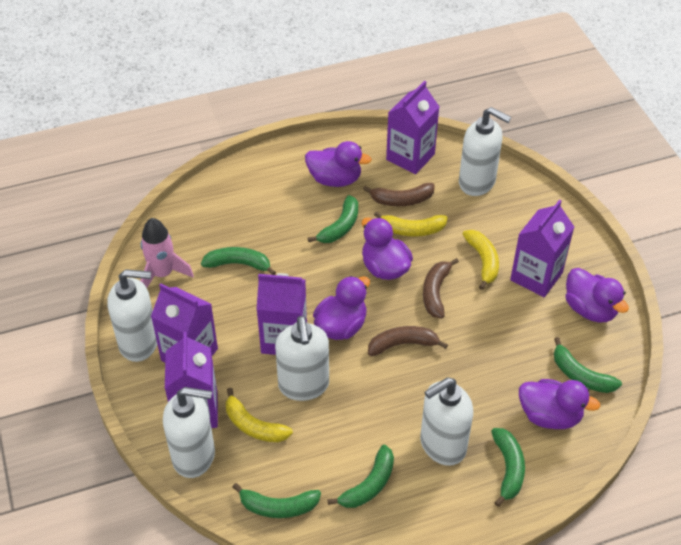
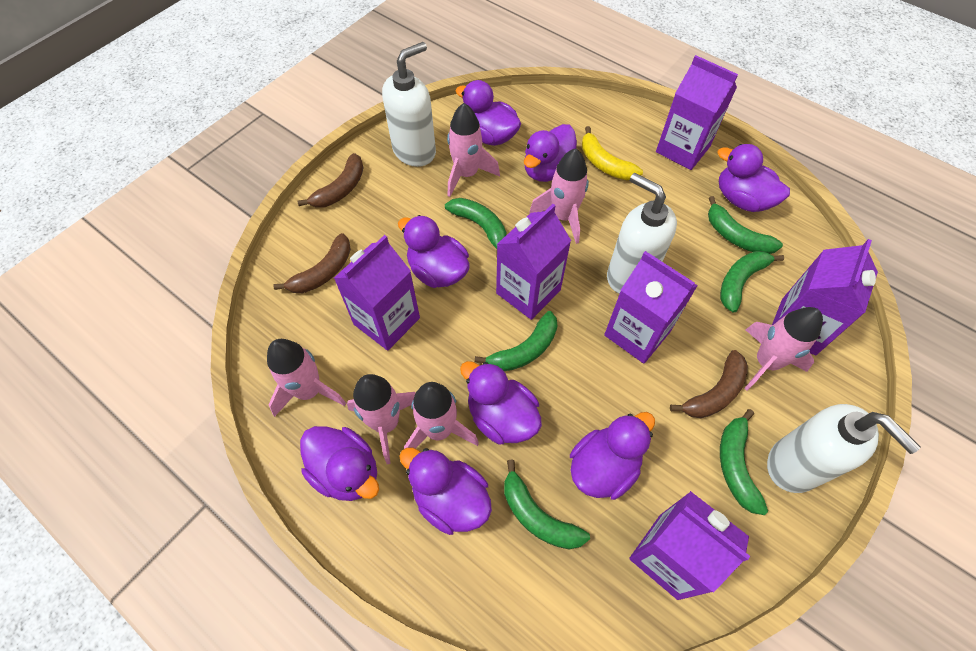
pink rocket: 1 -> 6
purple carton: 5 -> 6
purple duck: 5 -> 8
white soap dispenser: 5 -> 3
yellow banana: 3 -> 1

